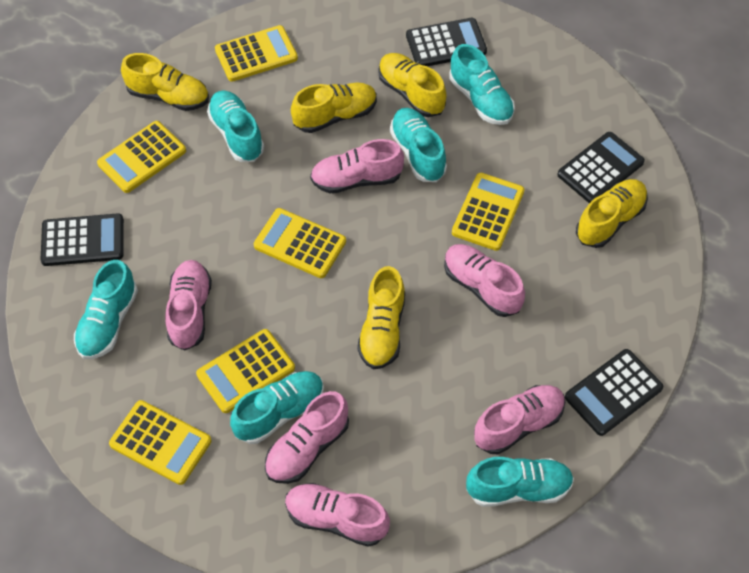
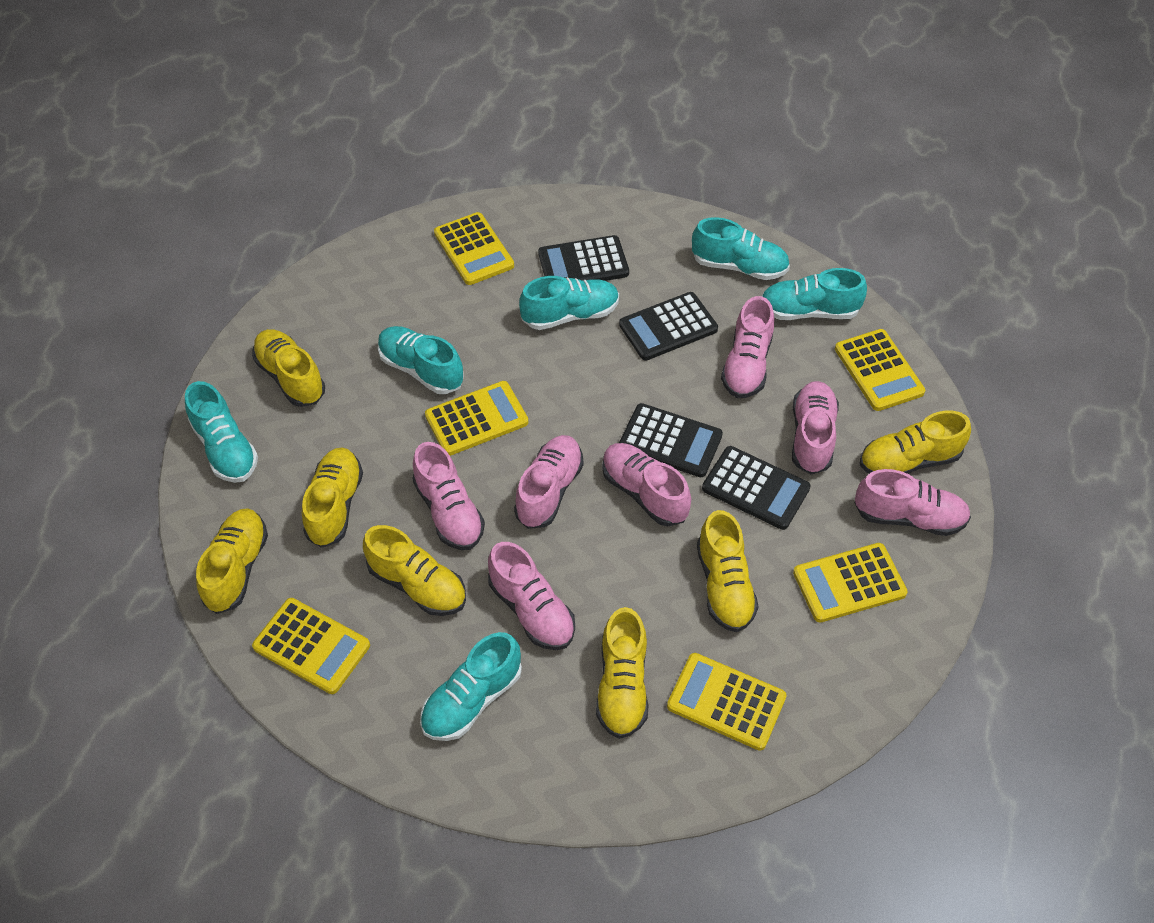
pink shoe: 6 -> 7
yellow shoe: 5 -> 7

